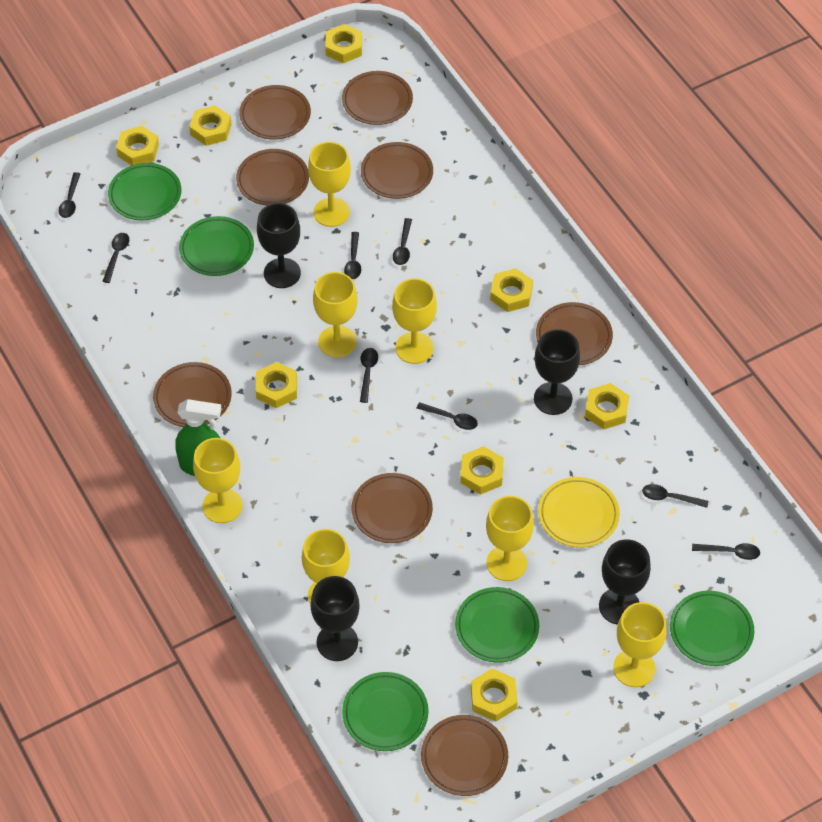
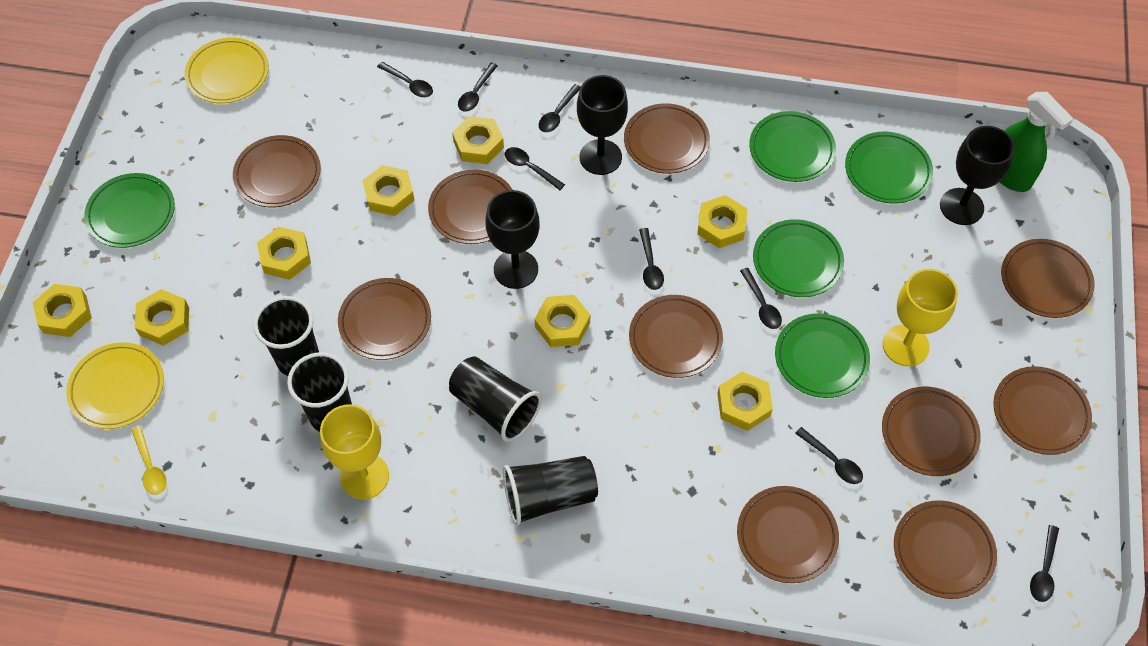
black cup: 0 -> 4
black goblet: 4 -> 3
brown plate: 8 -> 10
yellow goblet: 7 -> 2
yellow plate: 1 -> 2
yellow spoon: 0 -> 1

